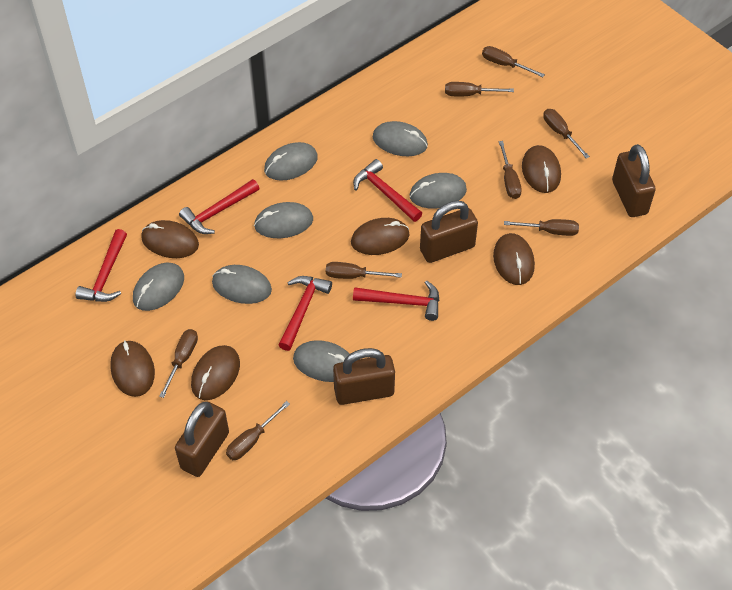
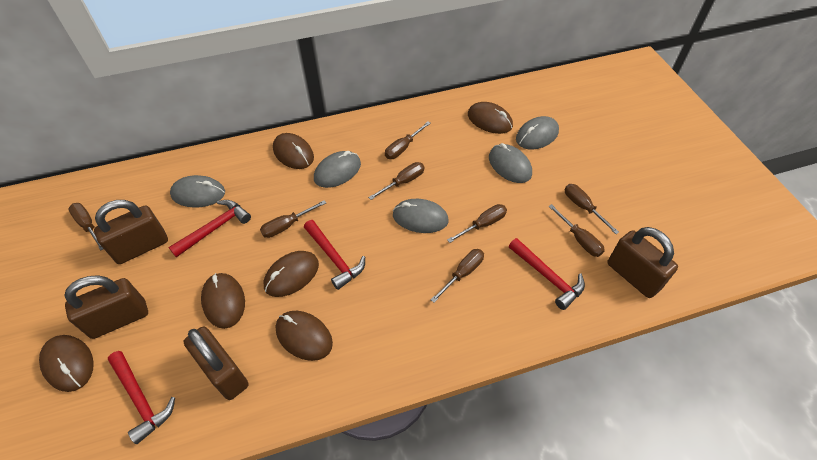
grey mouse: 7 -> 5
red hammer: 5 -> 4

